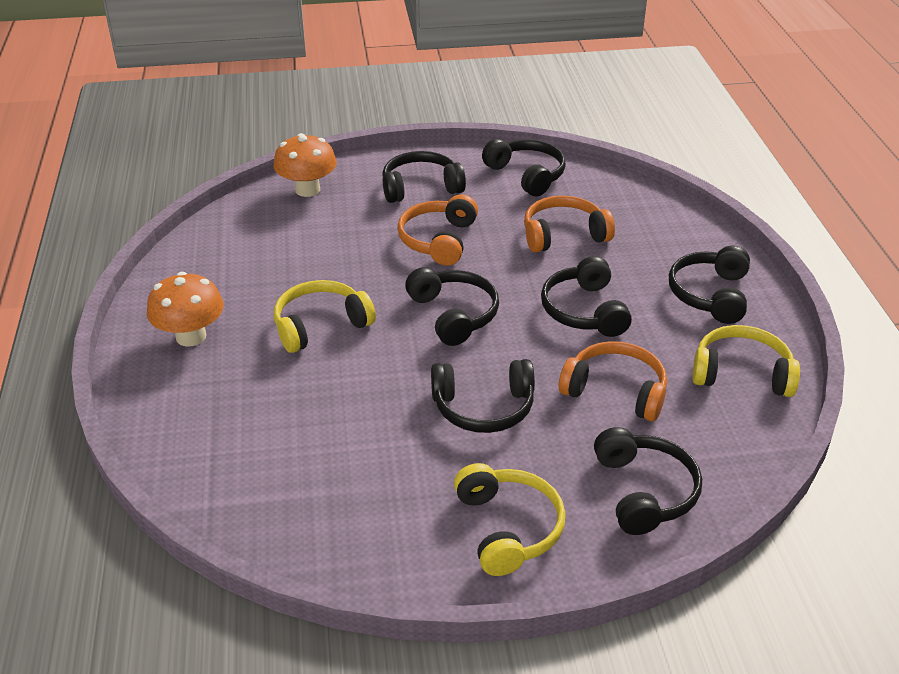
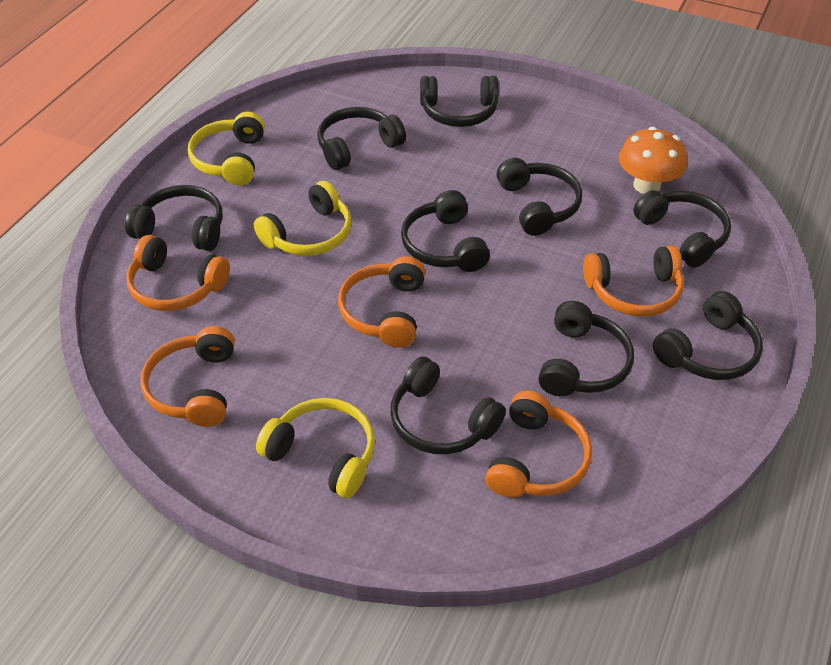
black headphones: 7 -> 9
orange headphones: 3 -> 5
orange mushroom: 2 -> 1

